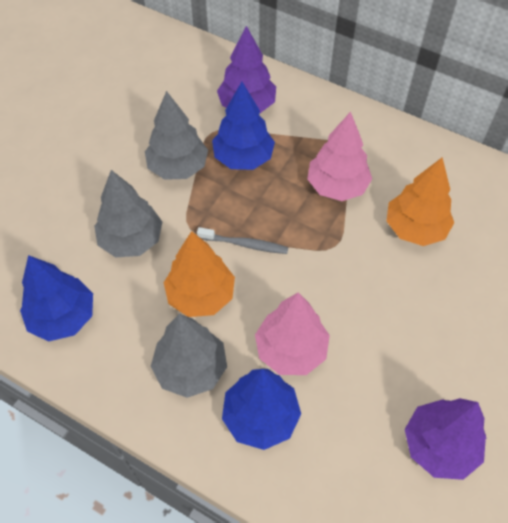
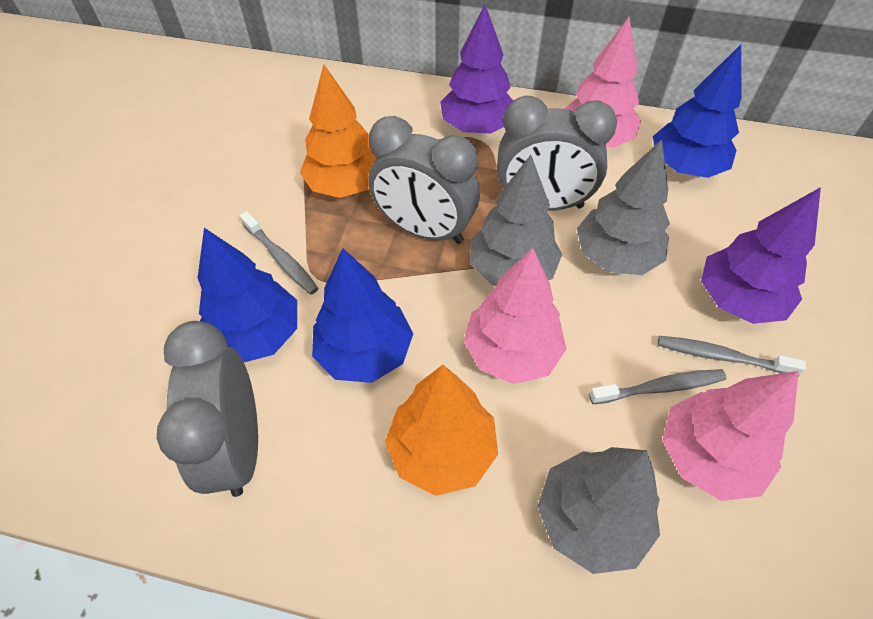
grey clock: 0 -> 3
grey toothbrush: 1 -> 3
pink tree: 2 -> 3

